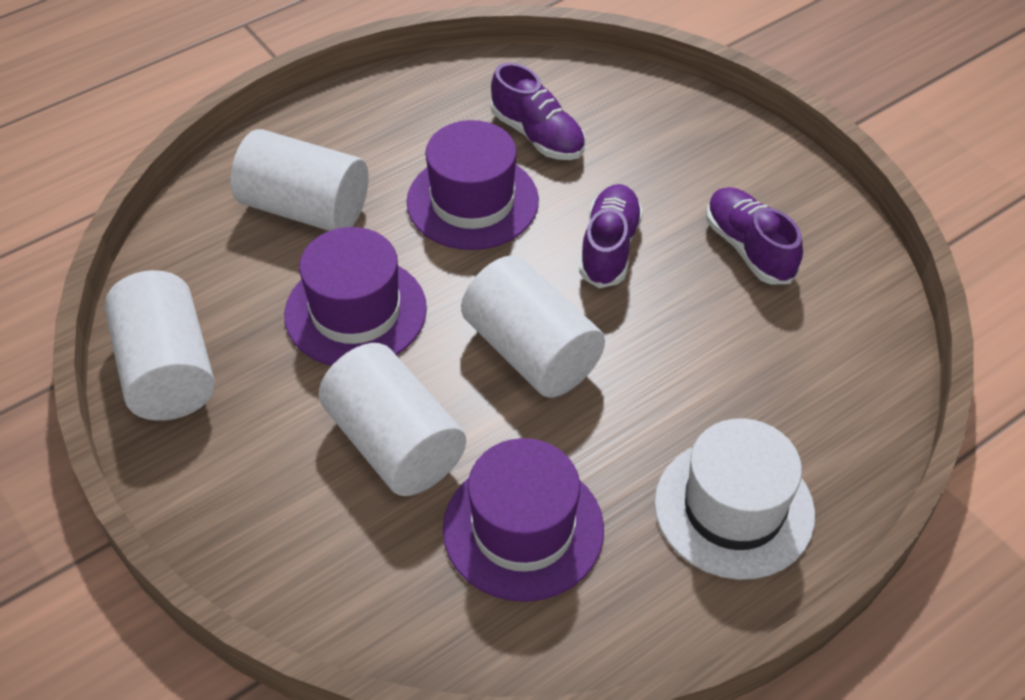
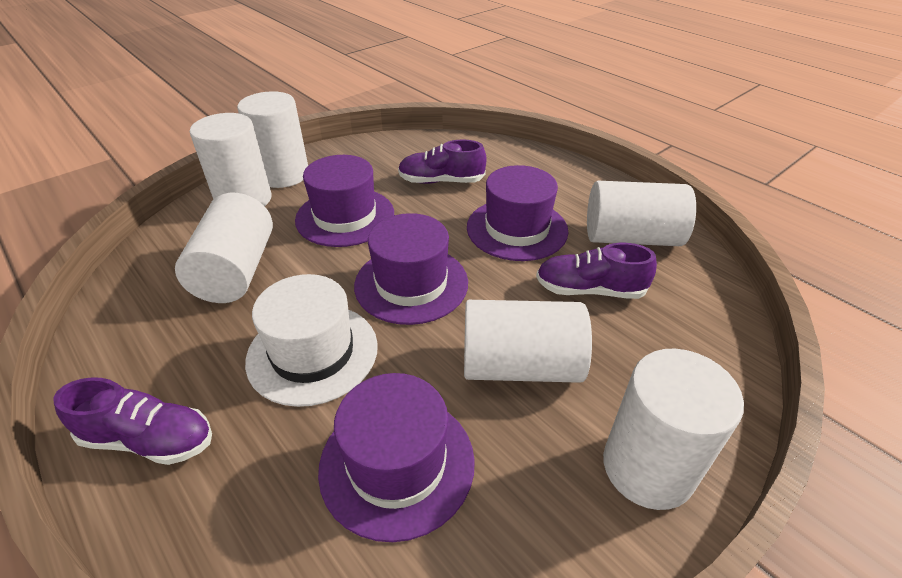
purple hat: 3 -> 4
white cylinder: 4 -> 6

